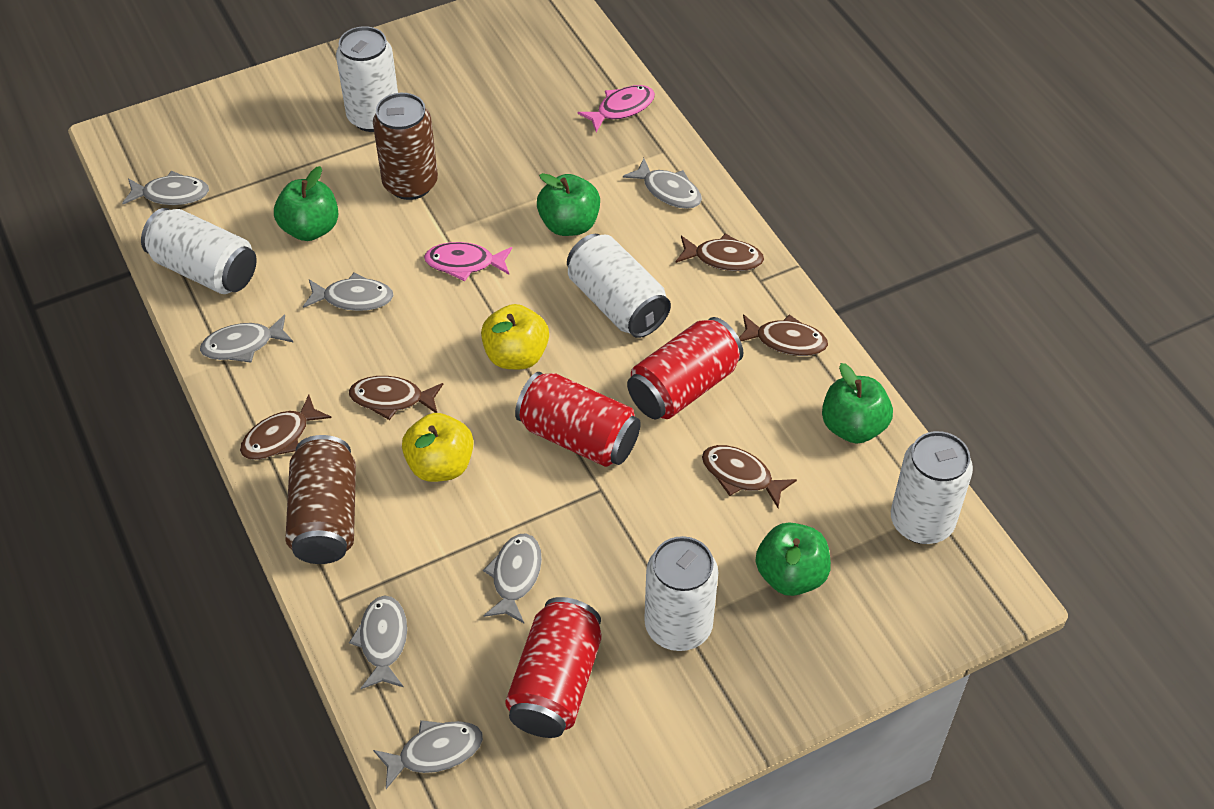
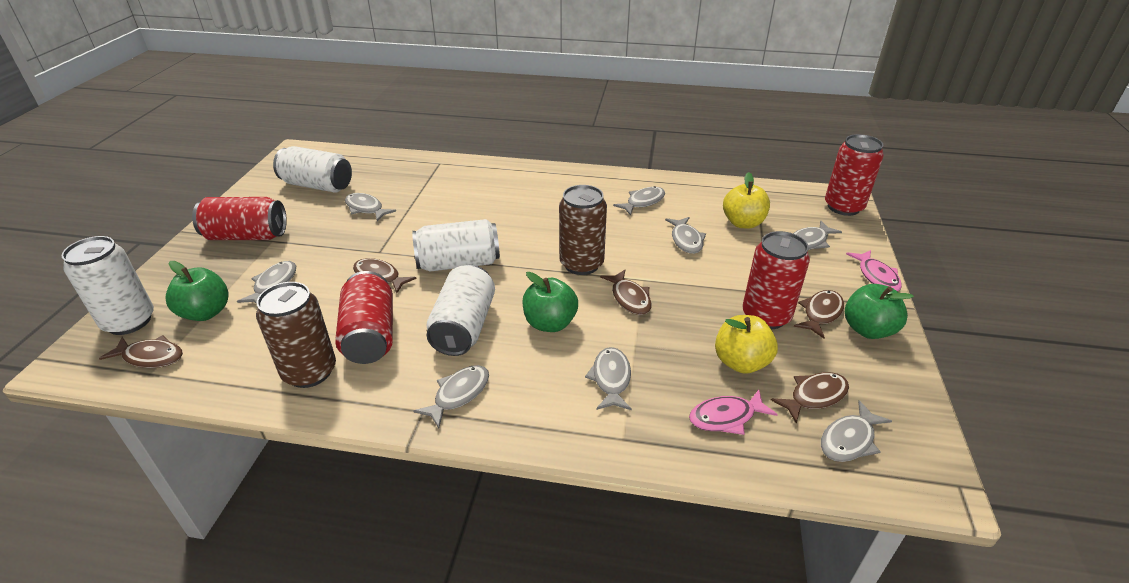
green apple: 4 -> 3
grey fish: 7 -> 8
red can: 3 -> 4
white can: 5 -> 4

